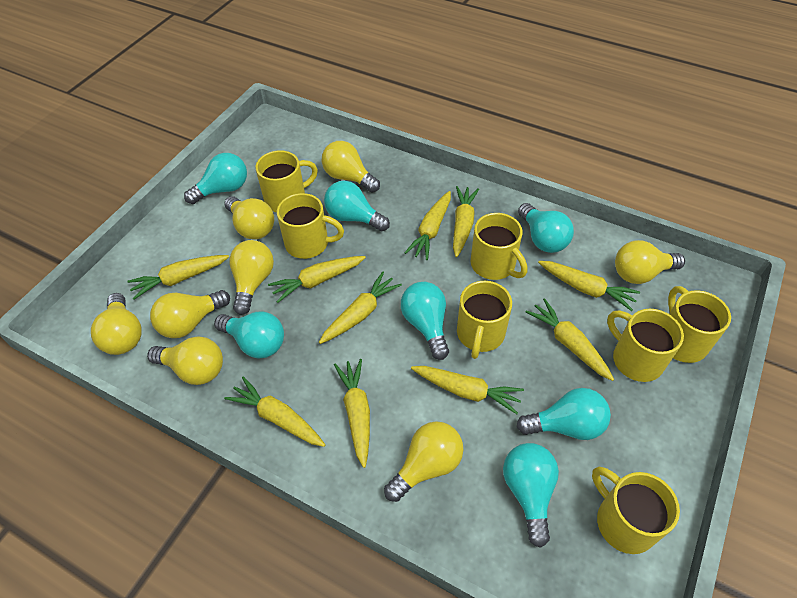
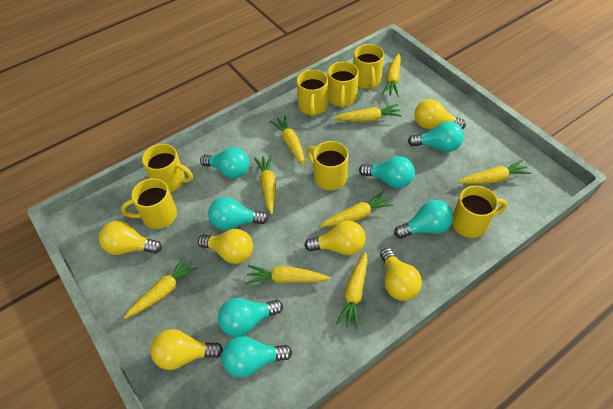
yellow carrot: 10 -> 9
yellow light bulb: 8 -> 6

